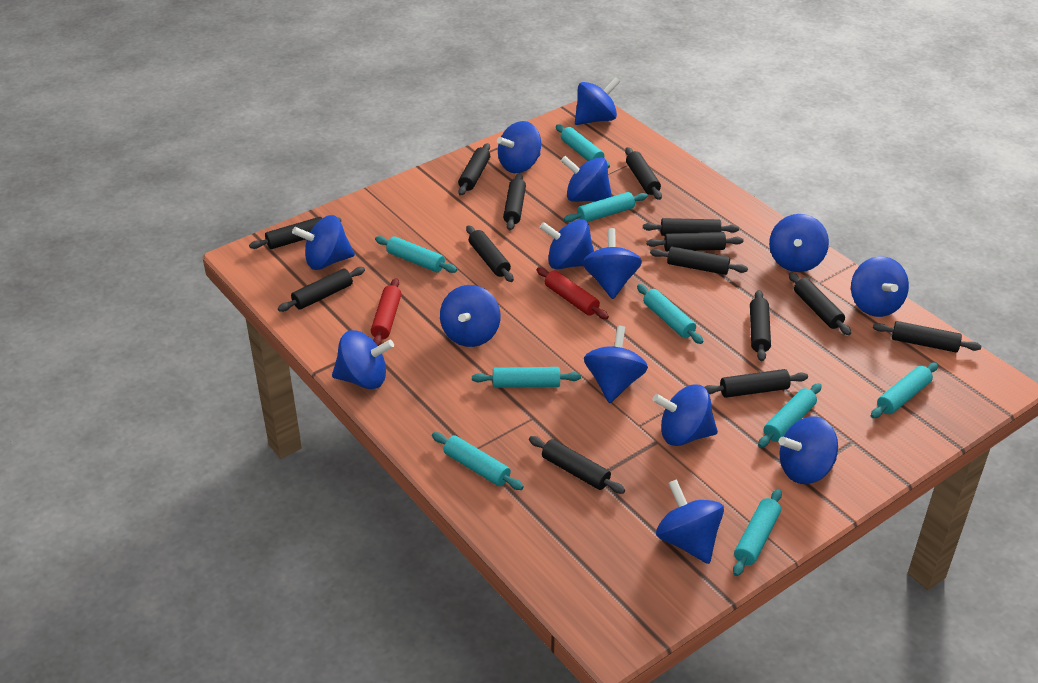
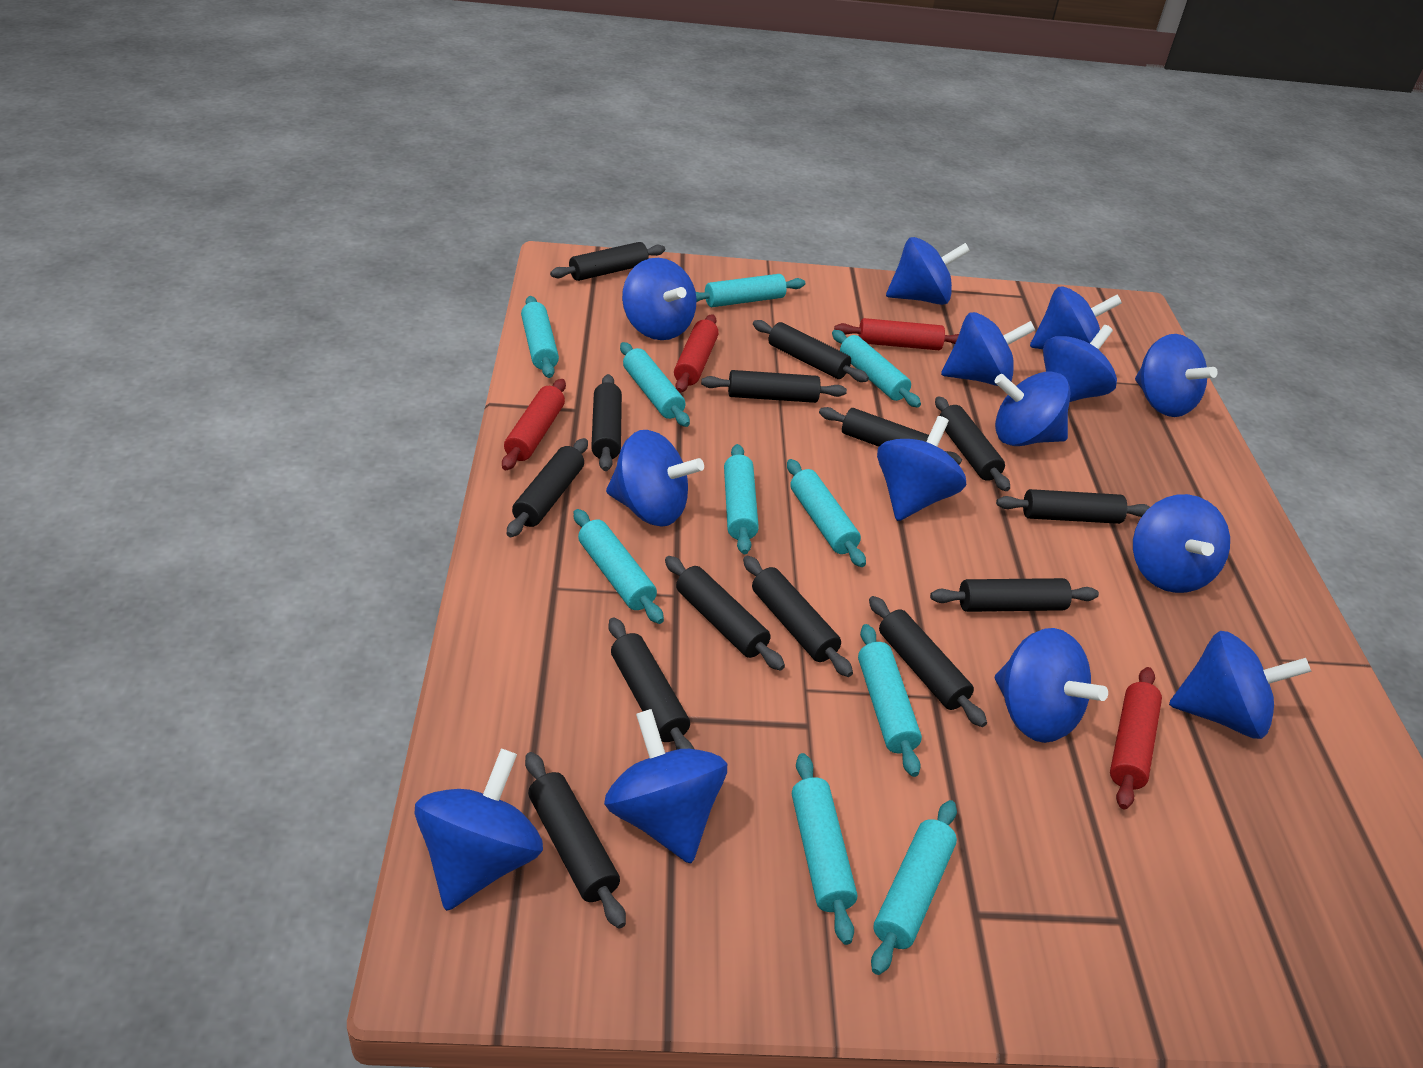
red rolling pin: 2 -> 4
turquoise rolling pin: 9 -> 10

